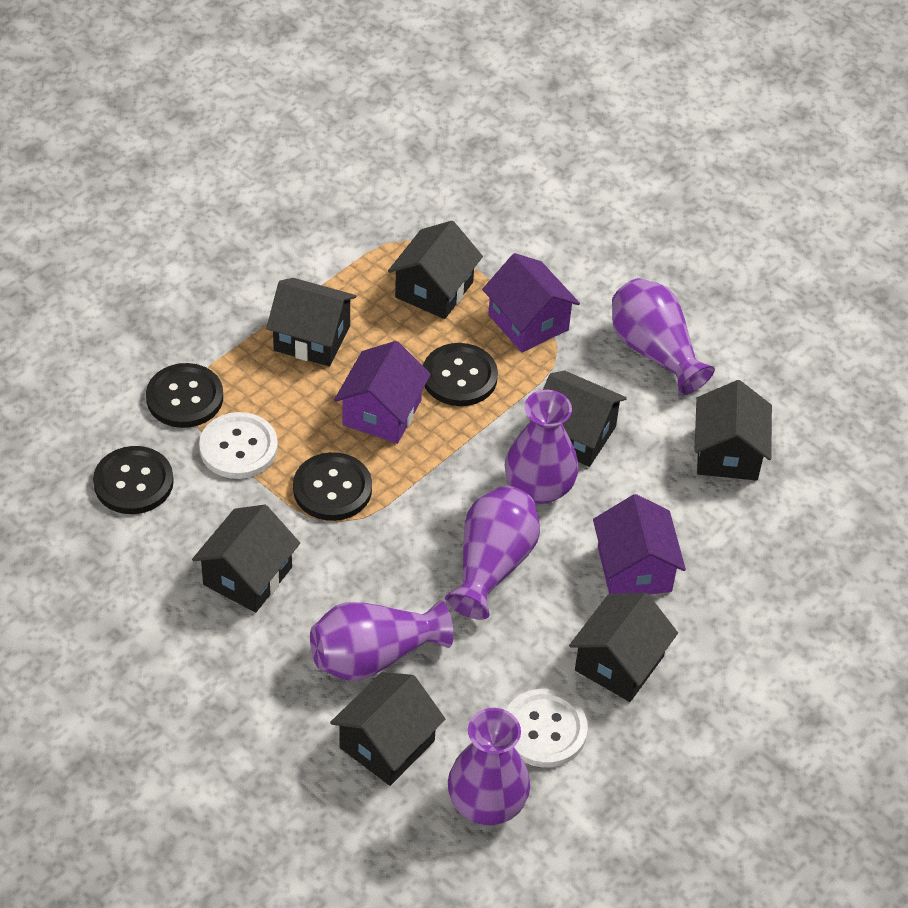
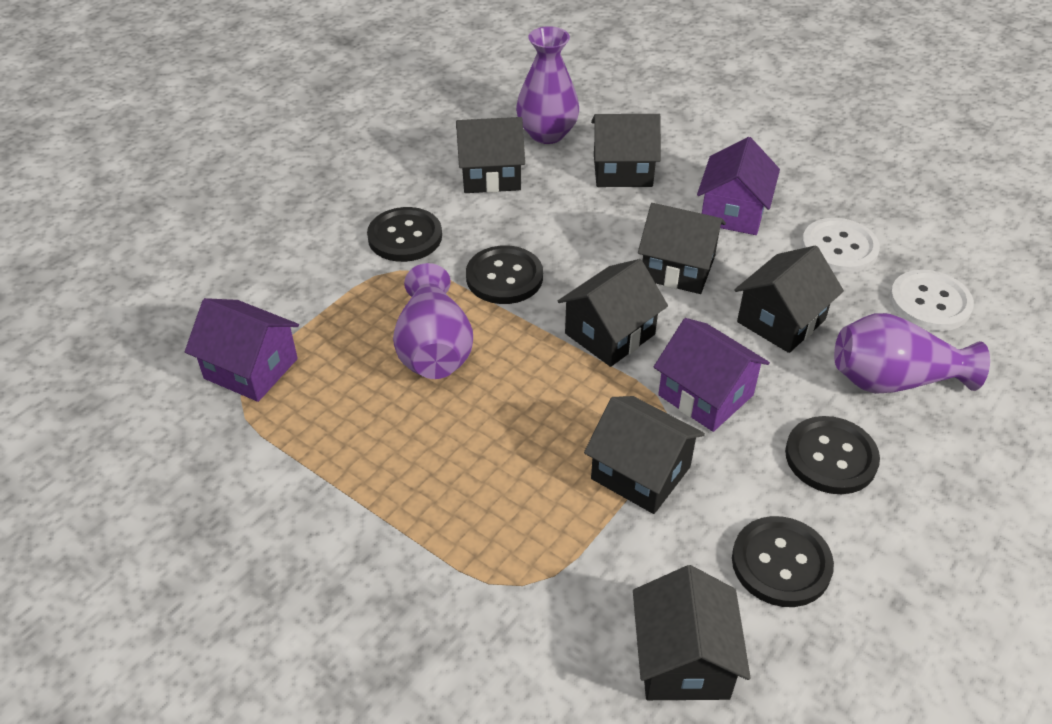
purple vase: 5 -> 3

